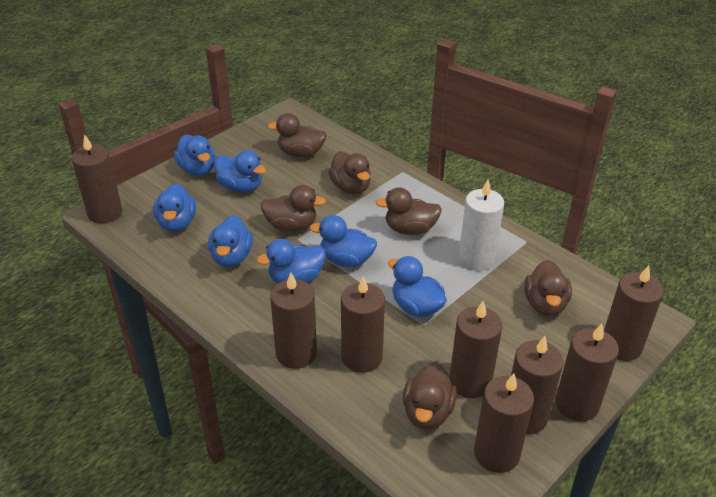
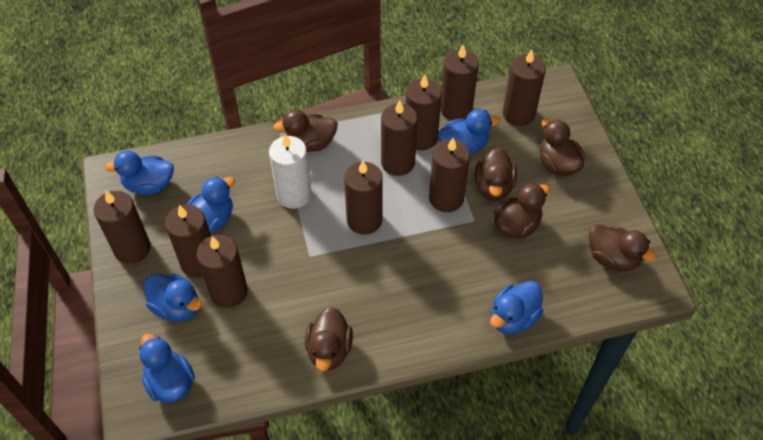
blue duck: 7 -> 6
brown candle: 8 -> 9

